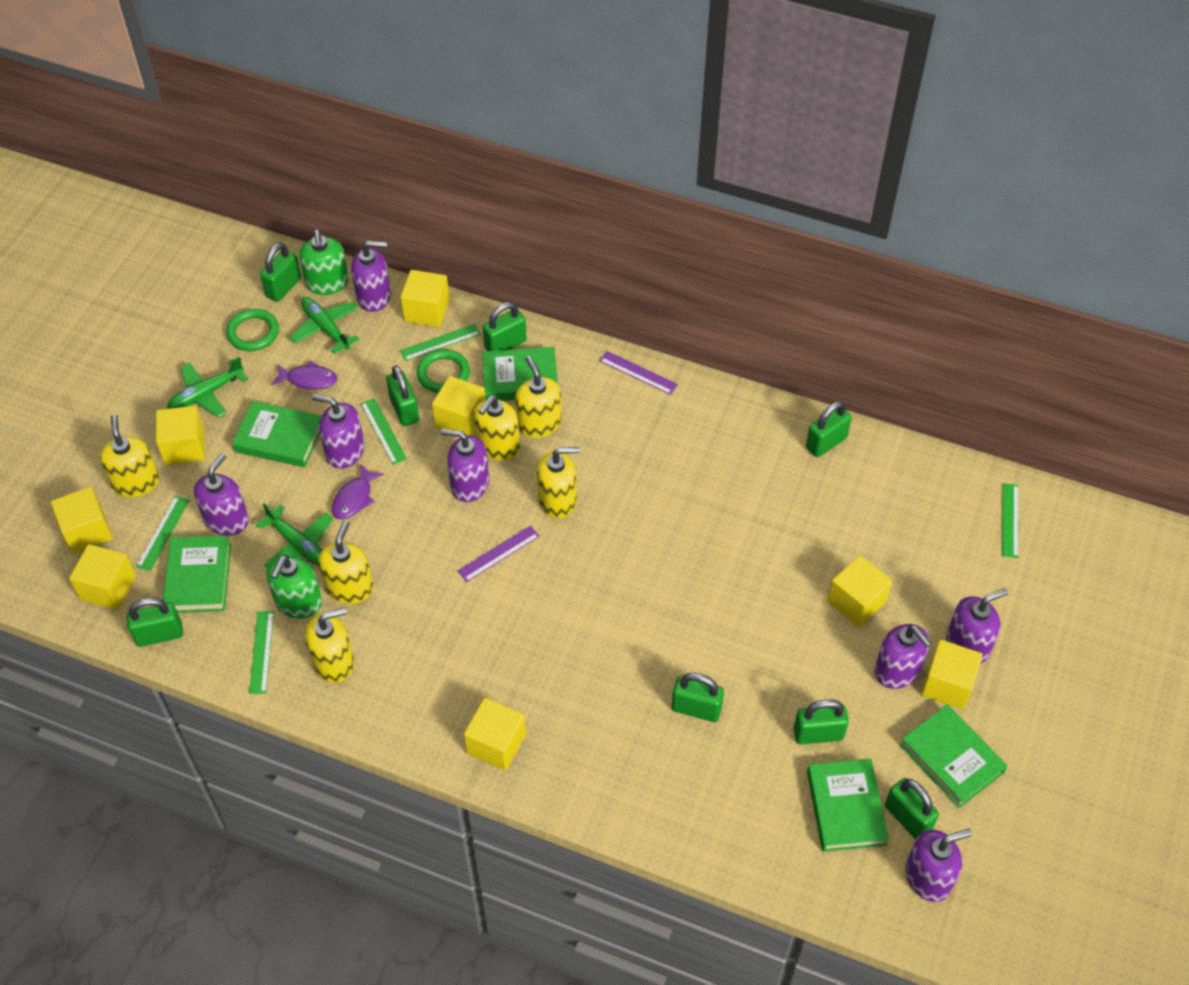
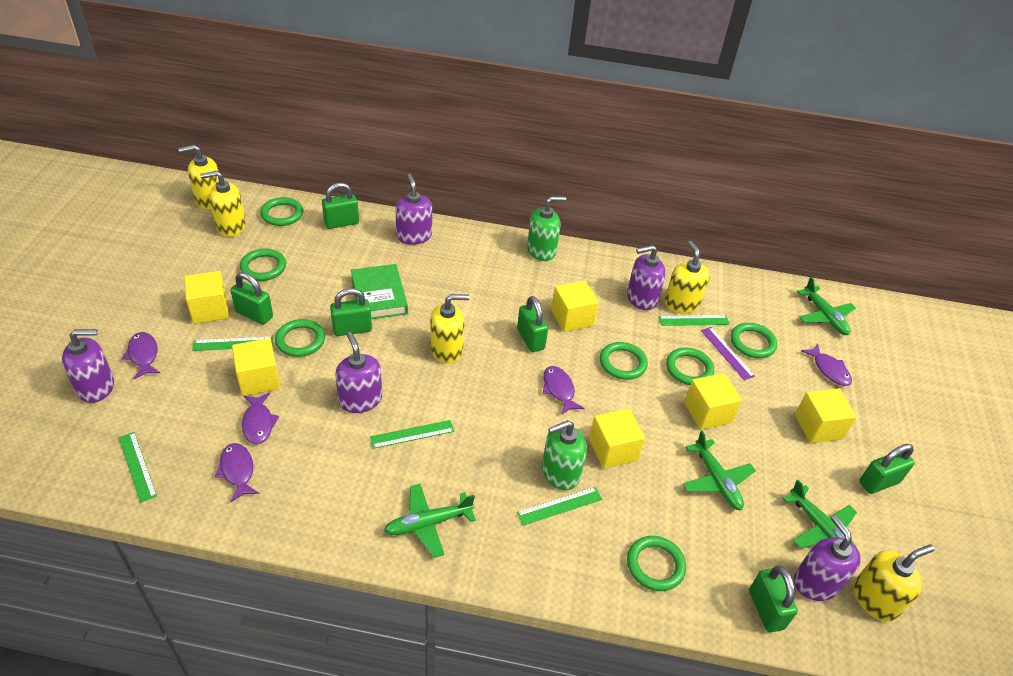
green book: 5 -> 1
green padlock: 8 -> 6
green plane: 3 -> 4
green ring: 2 -> 7
purple fish: 2 -> 5
purple ruler: 2 -> 1
purple soap dispenser: 7 -> 5
yellow cube: 8 -> 6
yellow soap dispenser: 6 -> 5

